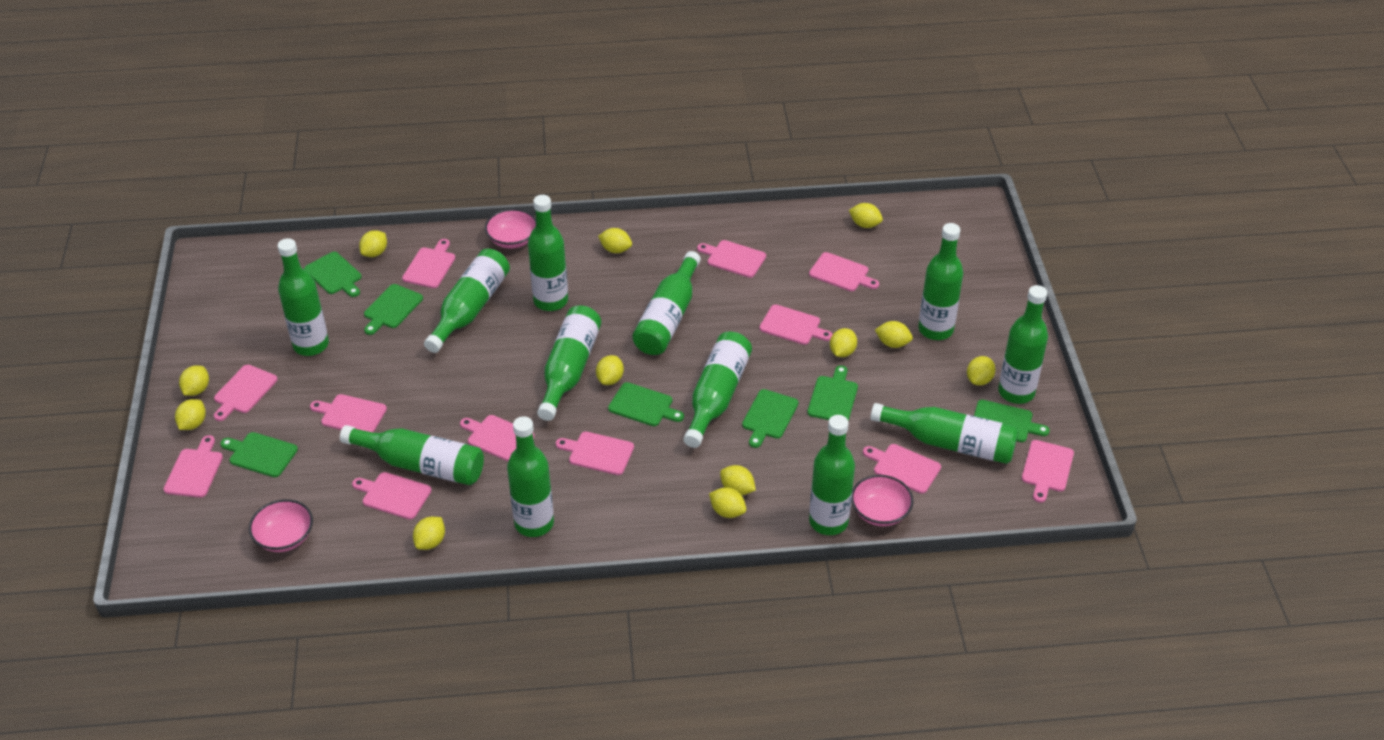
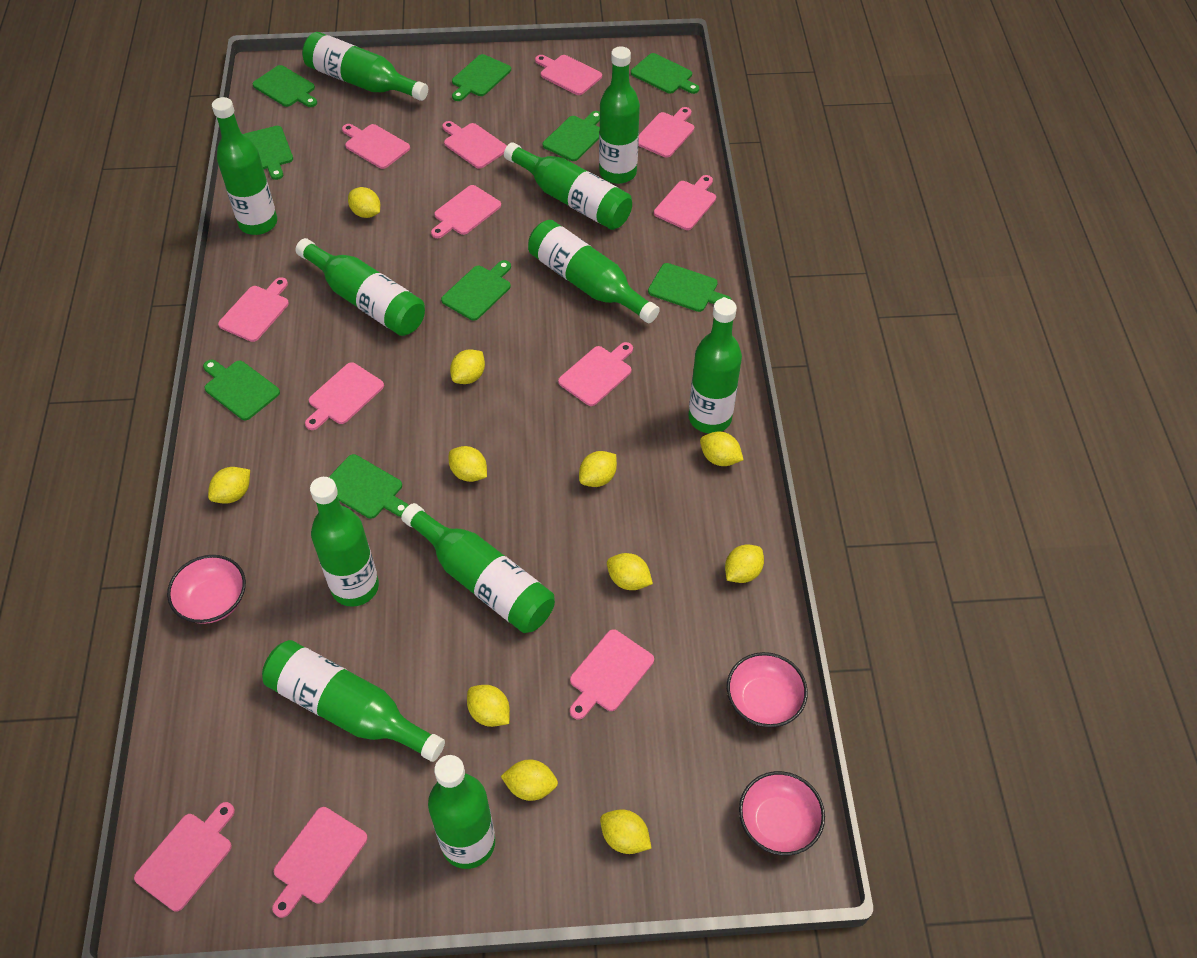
green bottle: 12 -> 11
green cutting board: 7 -> 9
yellow lemon: 12 -> 11

